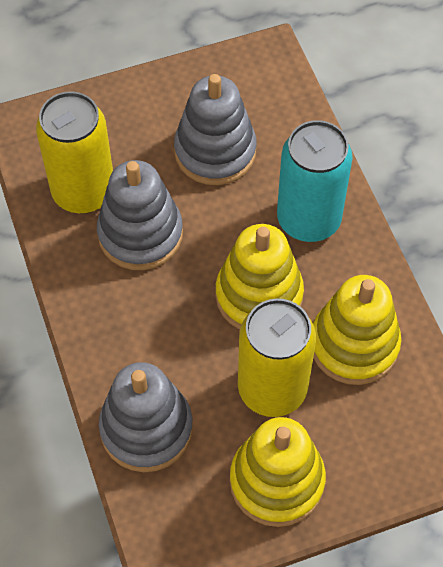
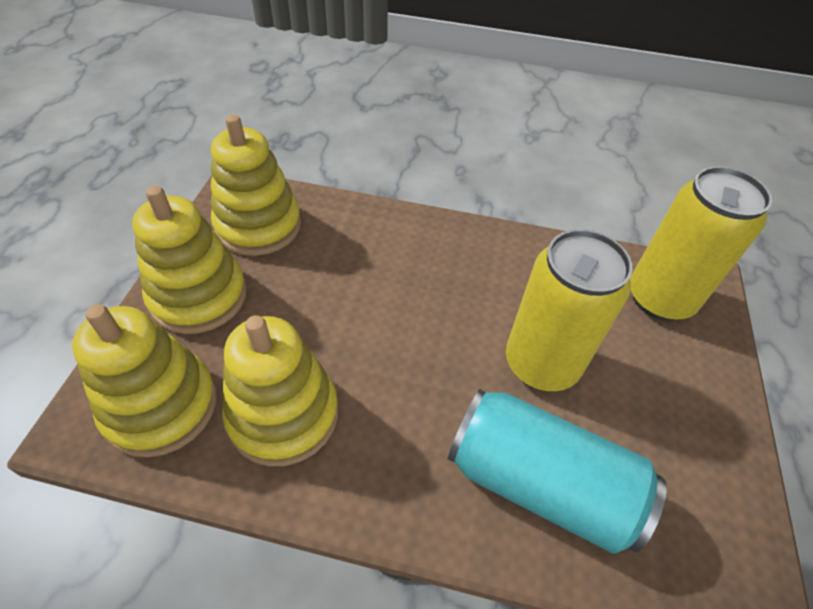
grey stacking toy: 3 -> 0
yellow stacking toy: 3 -> 4

